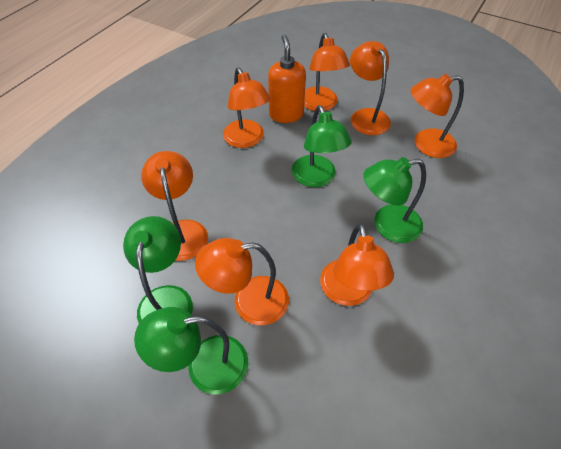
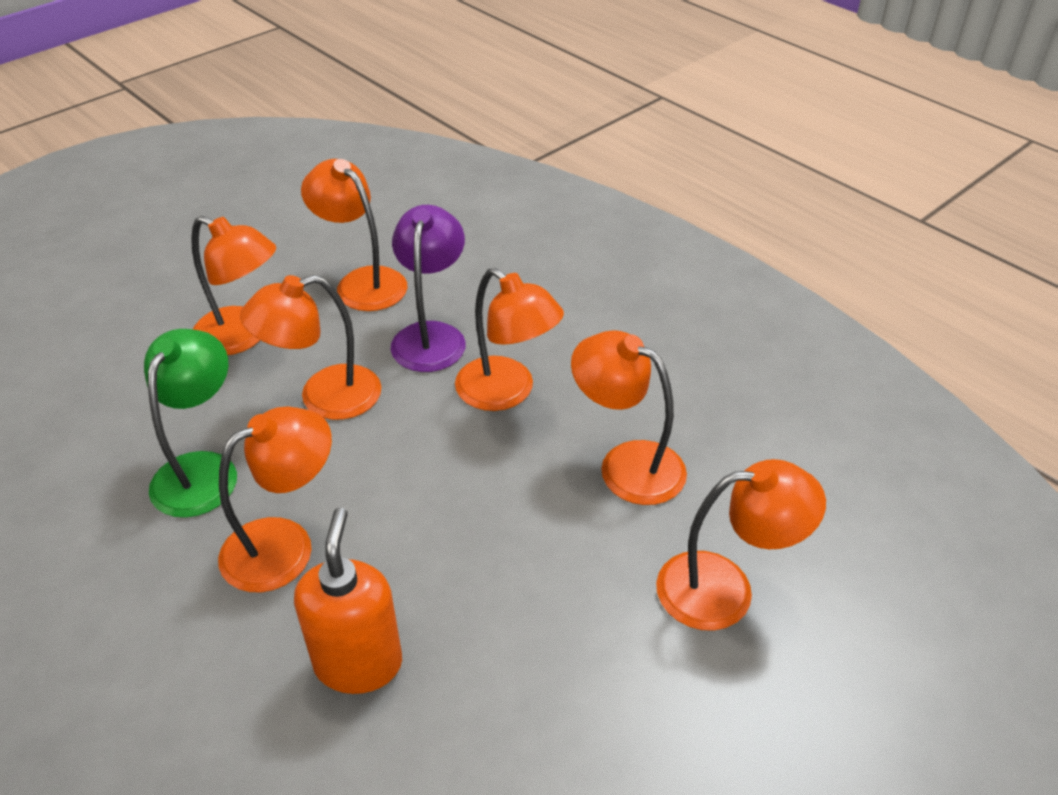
green lamp: 4 -> 1
purple lamp: 0 -> 1

